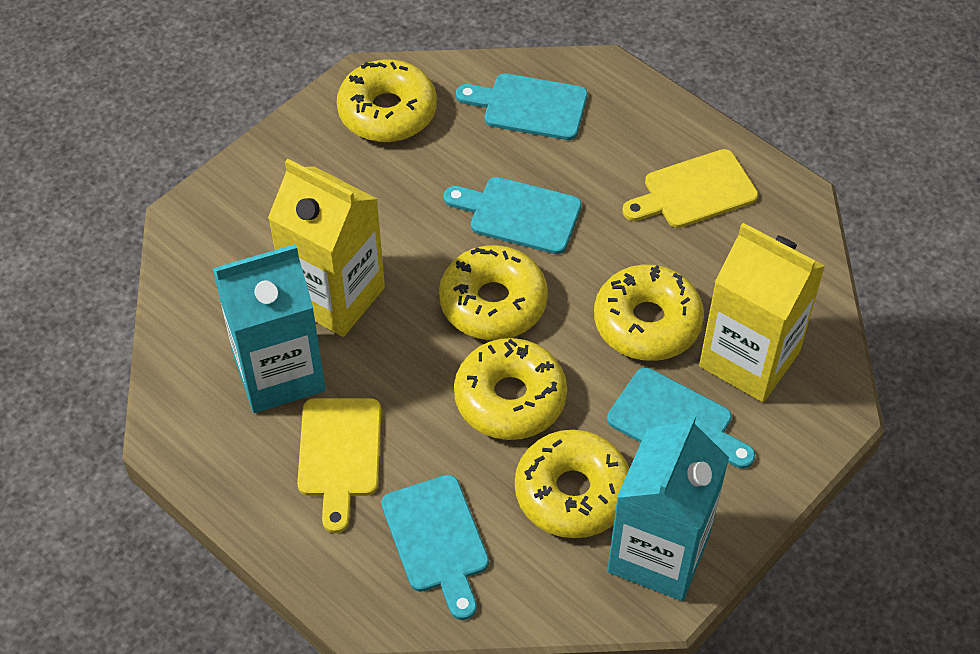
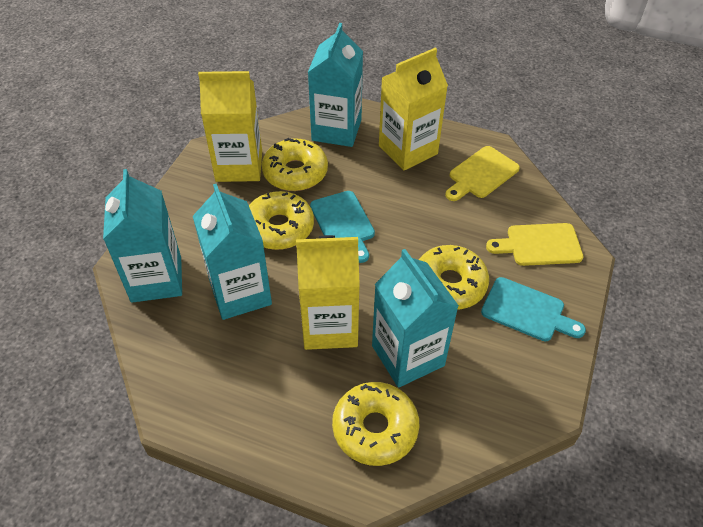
turquoise carton: 2 -> 4
turquoise cutting board: 4 -> 2
yellow carton: 2 -> 3
yellow donut: 5 -> 4

